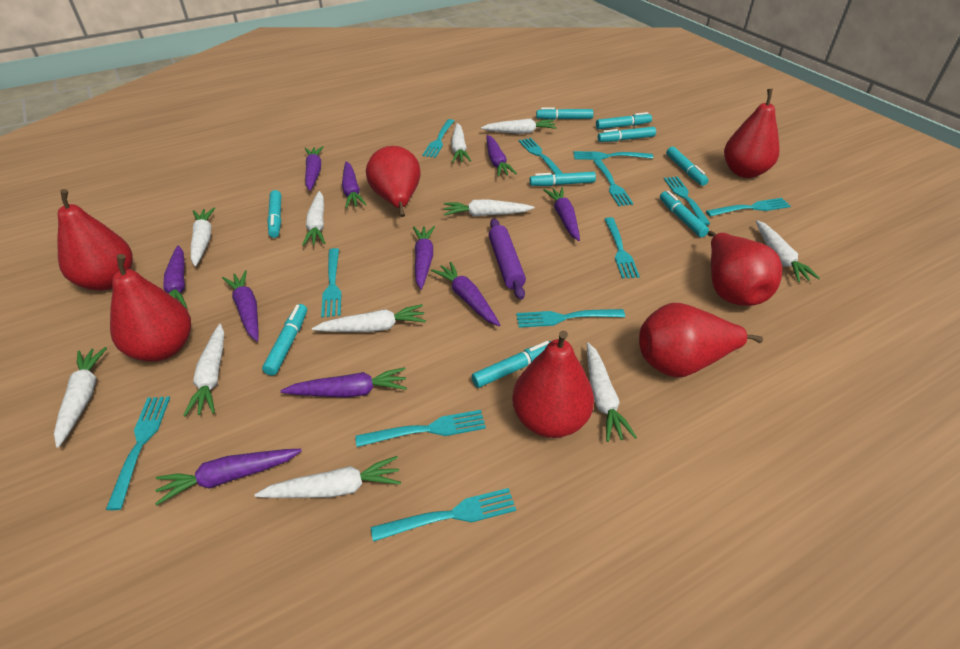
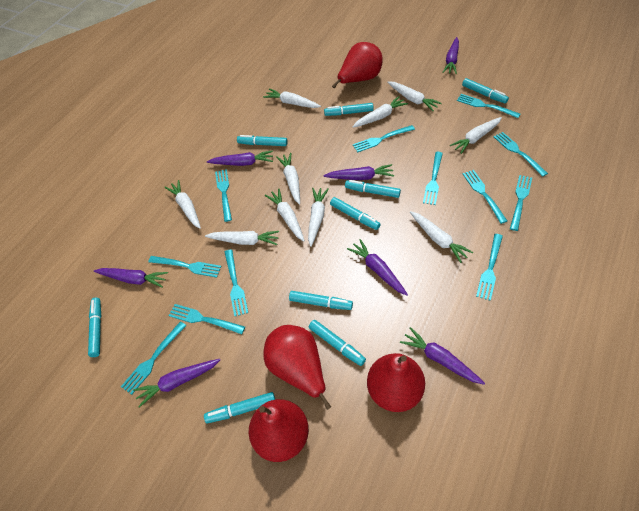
purple carrot: 10 -> 7
purple rolling pin: 1 -> 0
red pear: 7 -> 4
white carrot: 11 -> 10

